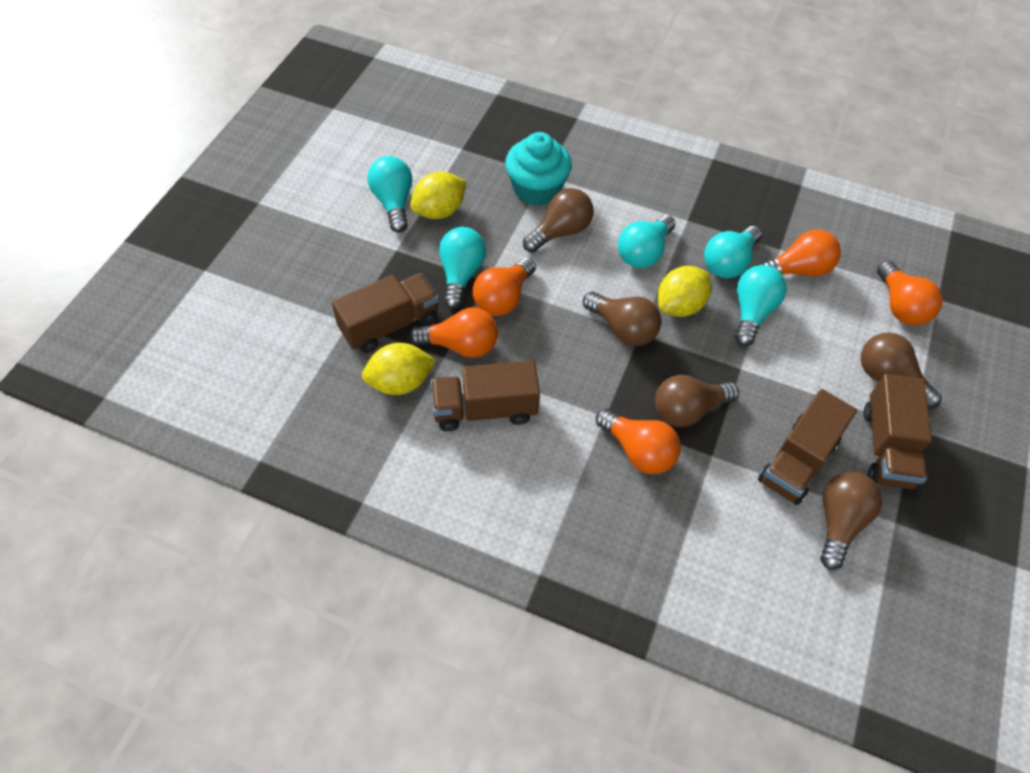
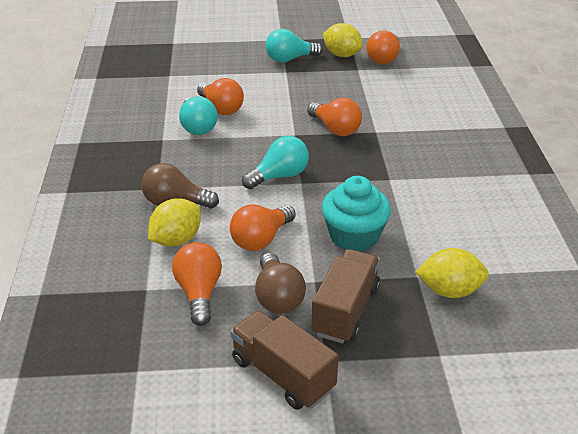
brown light bulb: 5 -> 2
brown truck: 4 -> 2
turquoise light bulb: 5 -> 3

